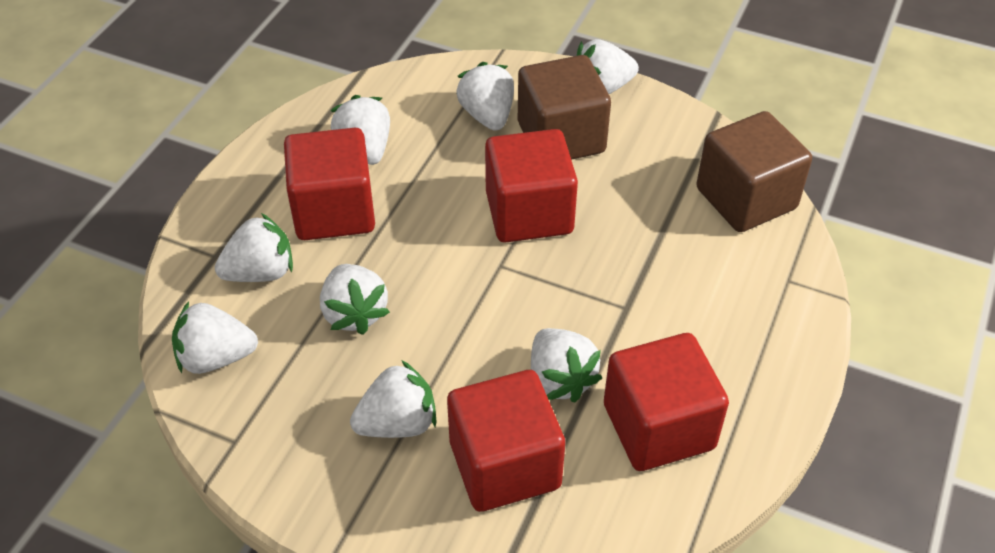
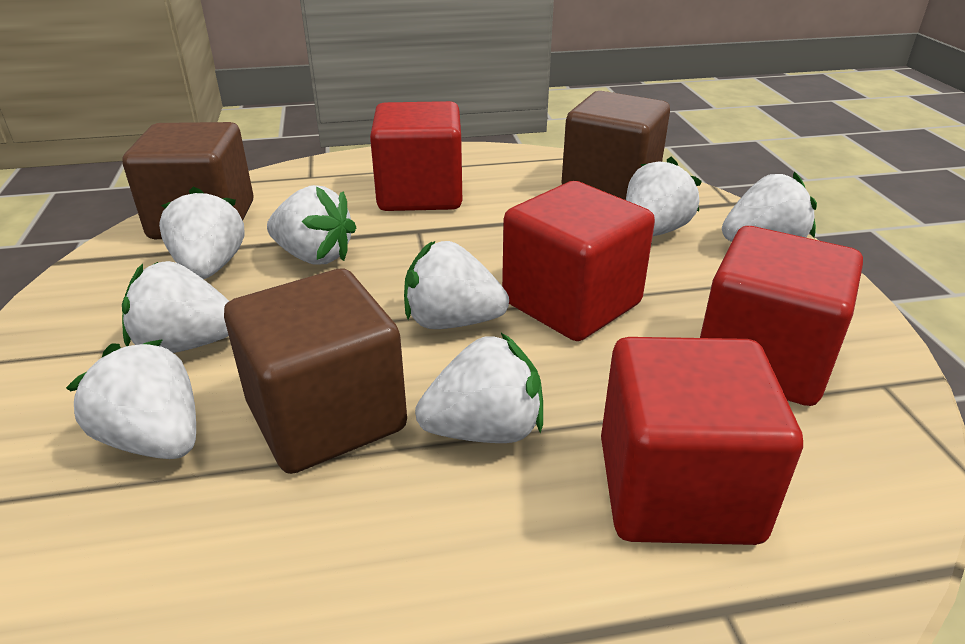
brown cube: 2 -> 3

